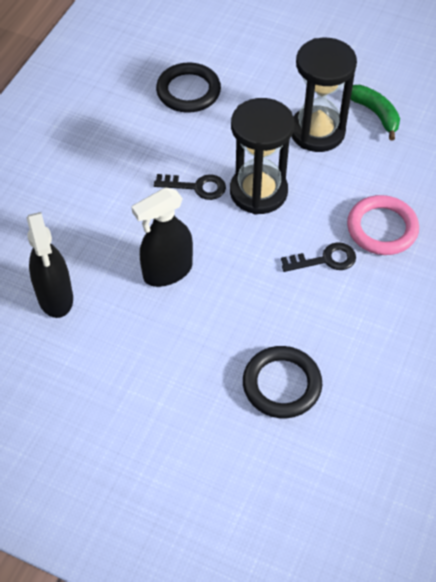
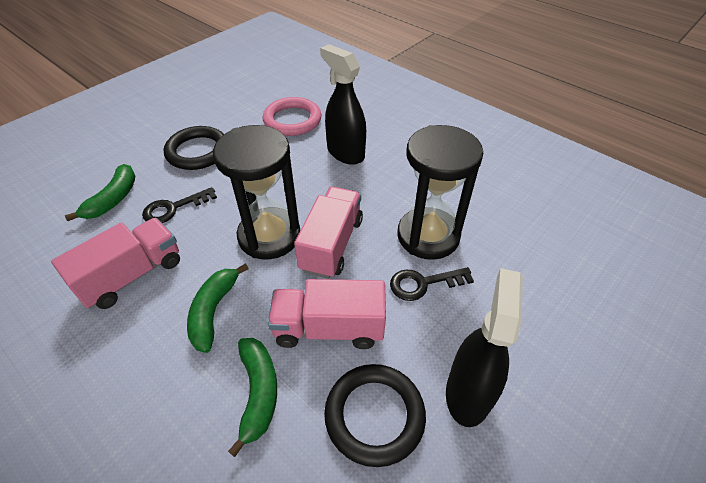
green banana: 1 -> 3
pink truck: 0 -> 3

